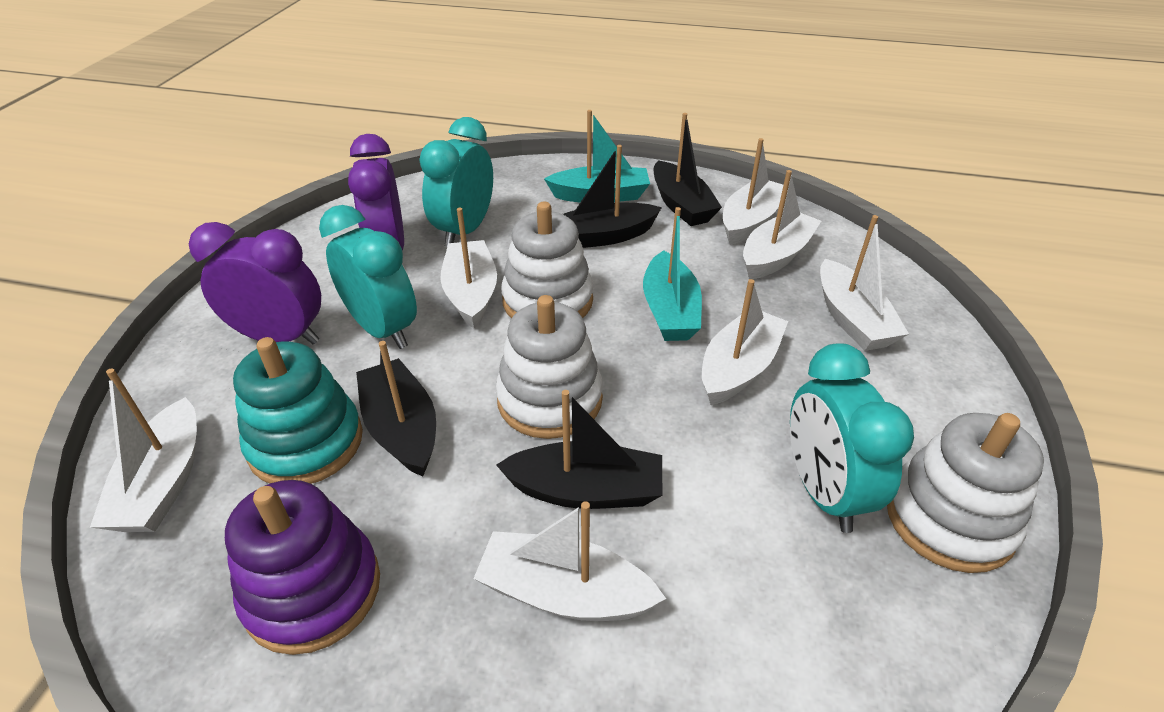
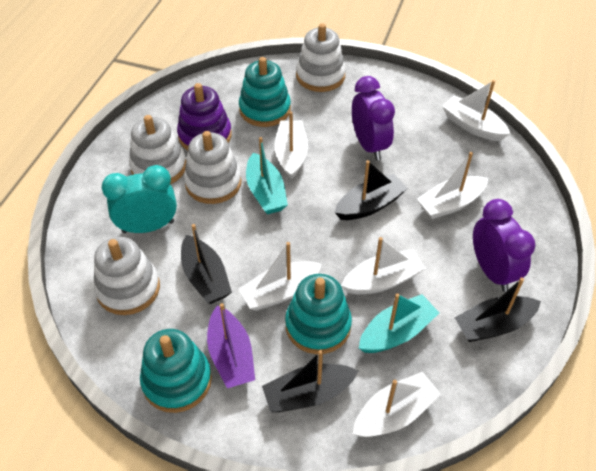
purple boat: 0 -> 1
turquoise clock: 3 -> 1
turquoise stacking toy: 1 -> 3
white boat: 7 -> 6
white stacking toy: 3 -> 4

